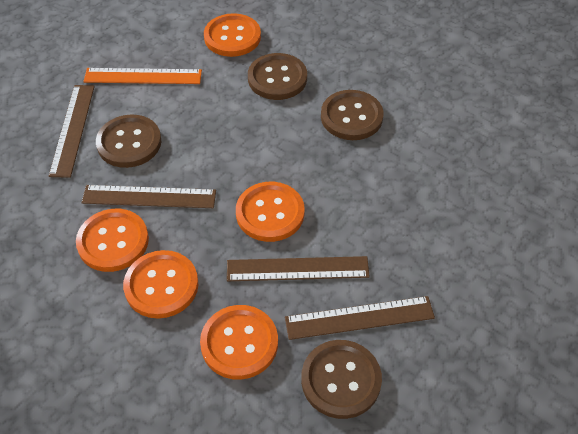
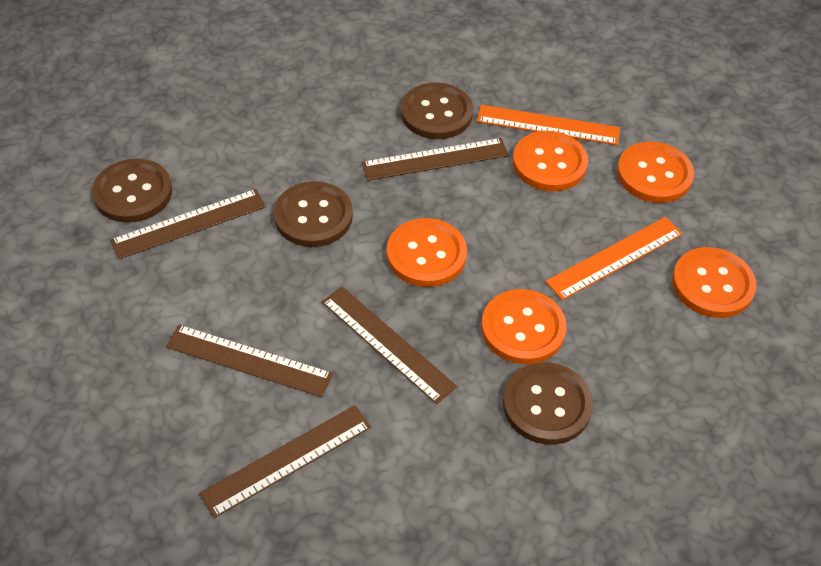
brown ruler: 4 -> 5
orange ruler: 1 -> 2

